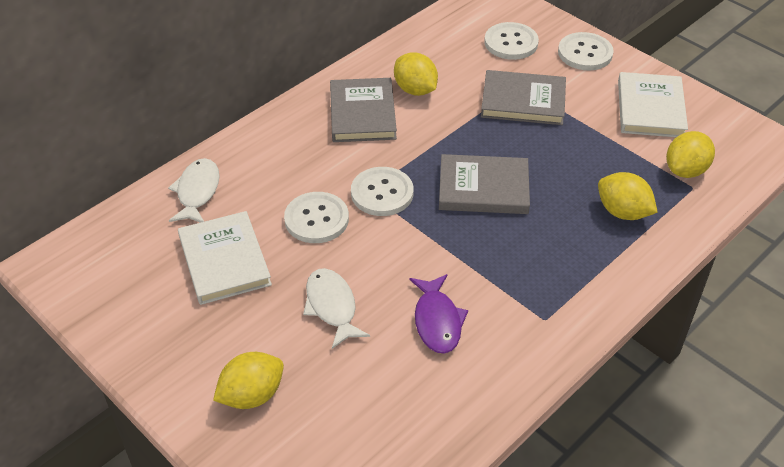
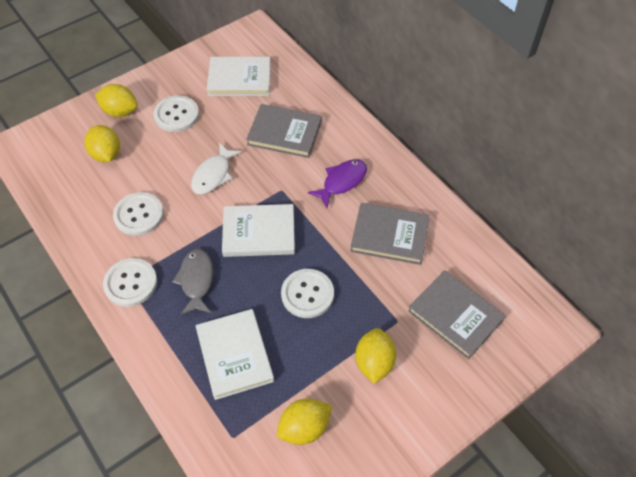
grey fish: 0 -> 1
white book: 2 -> 3
white fish: 2 -> 1

